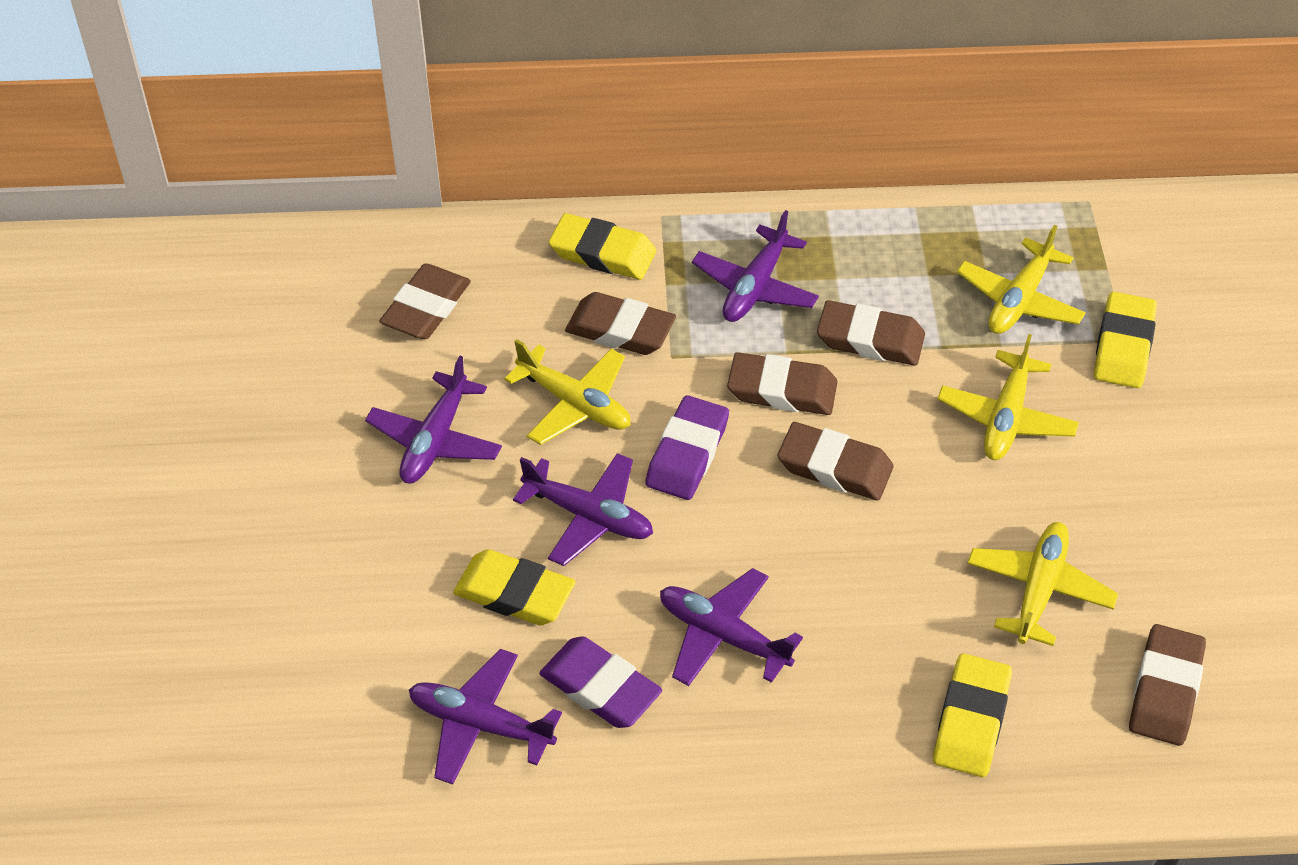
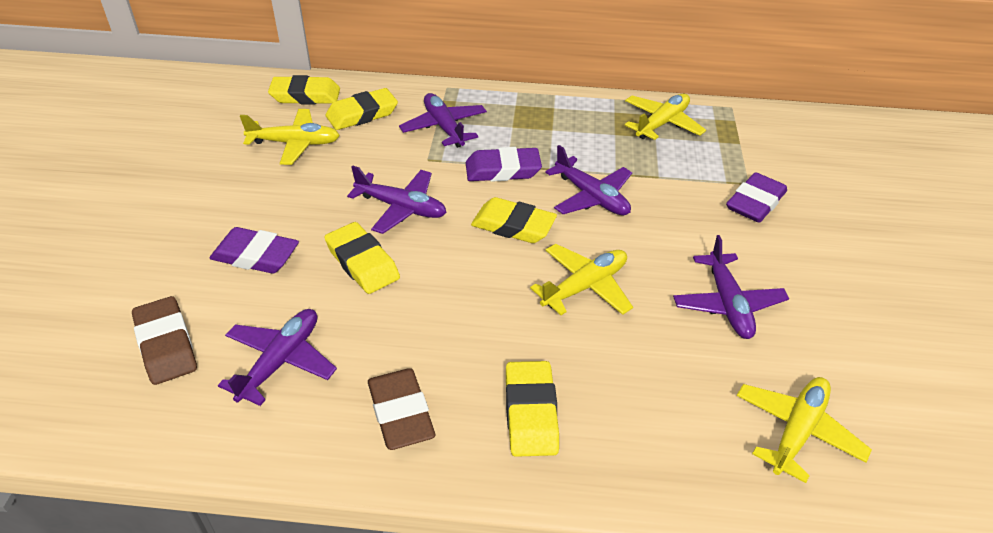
brown eraser: 6 -> 2
purple eraser: 2 -> 3
yellow eraser: 4 -> 5

